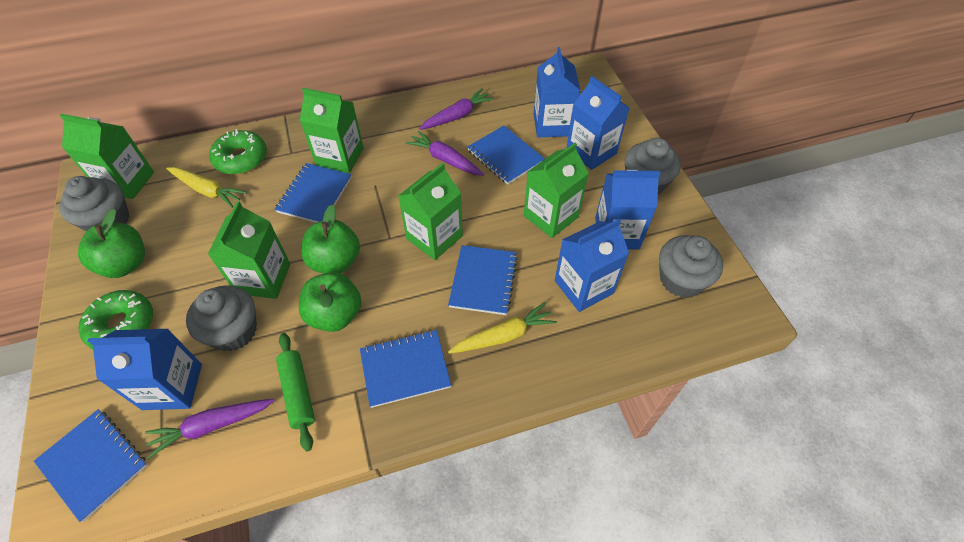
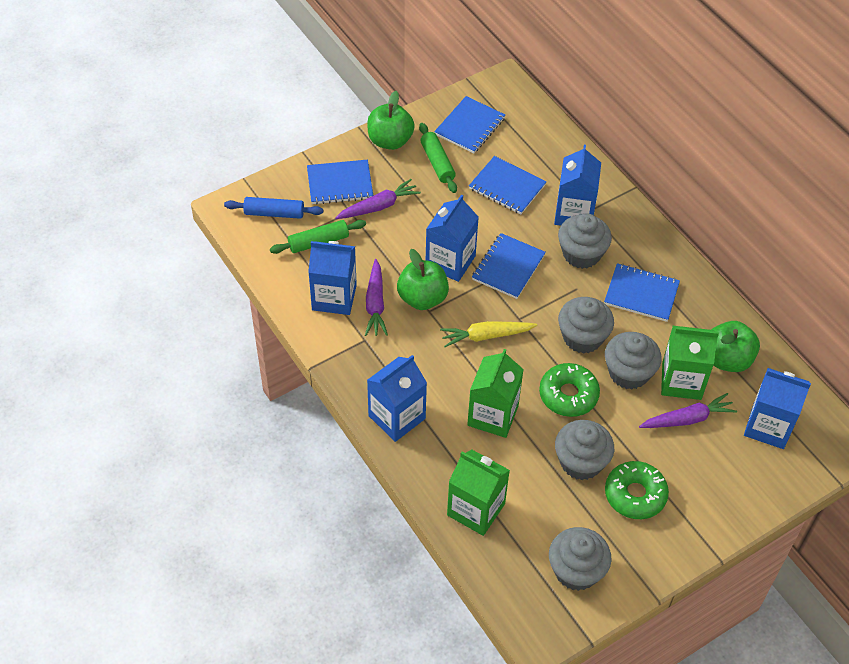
blue rolling pin: 0 -> 1
green carton: 5 -> 3
green rolling pin: 1 -> 2
grey cupcake: 4 -> 5
yellow carrot: 2 -> 1

